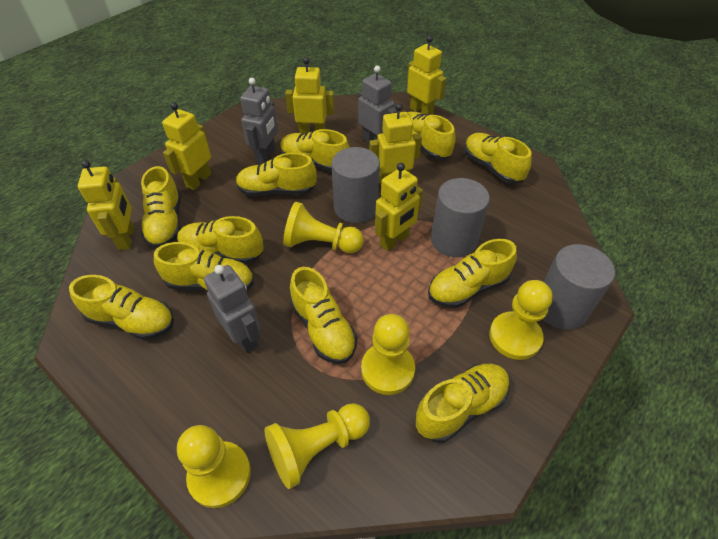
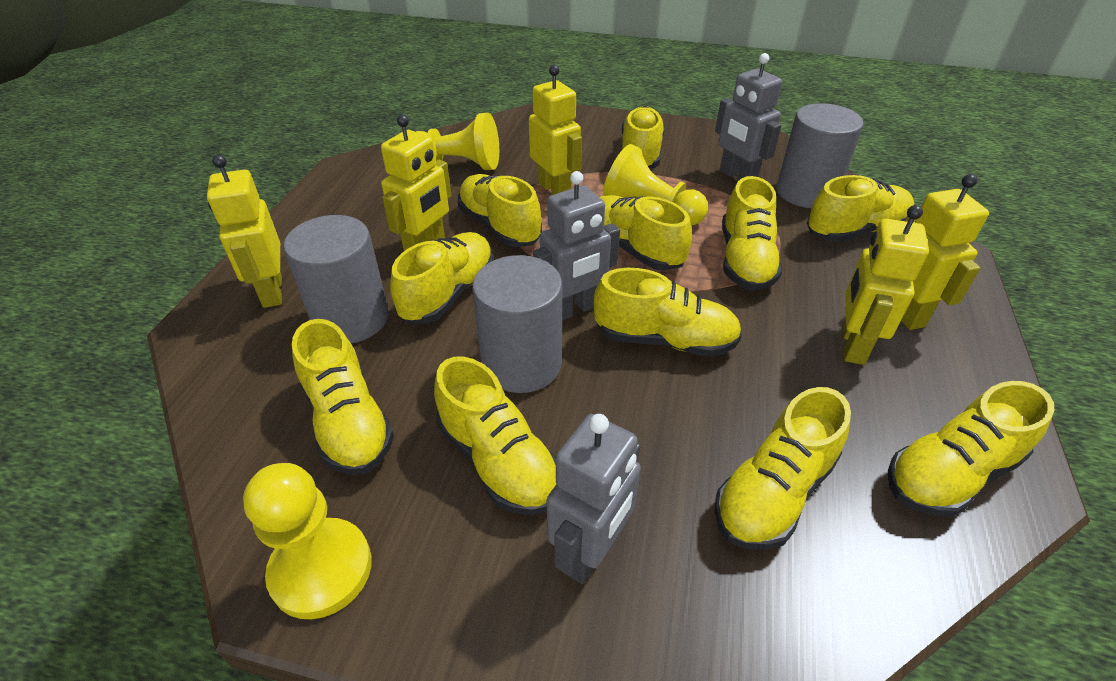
yellow pawn: 5 -> 3
yellow robot: 6 -> 5

